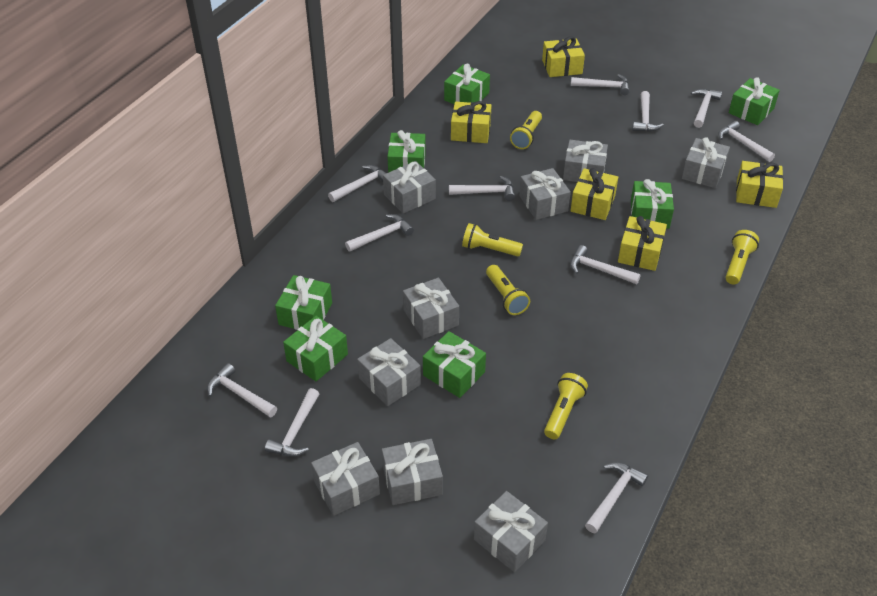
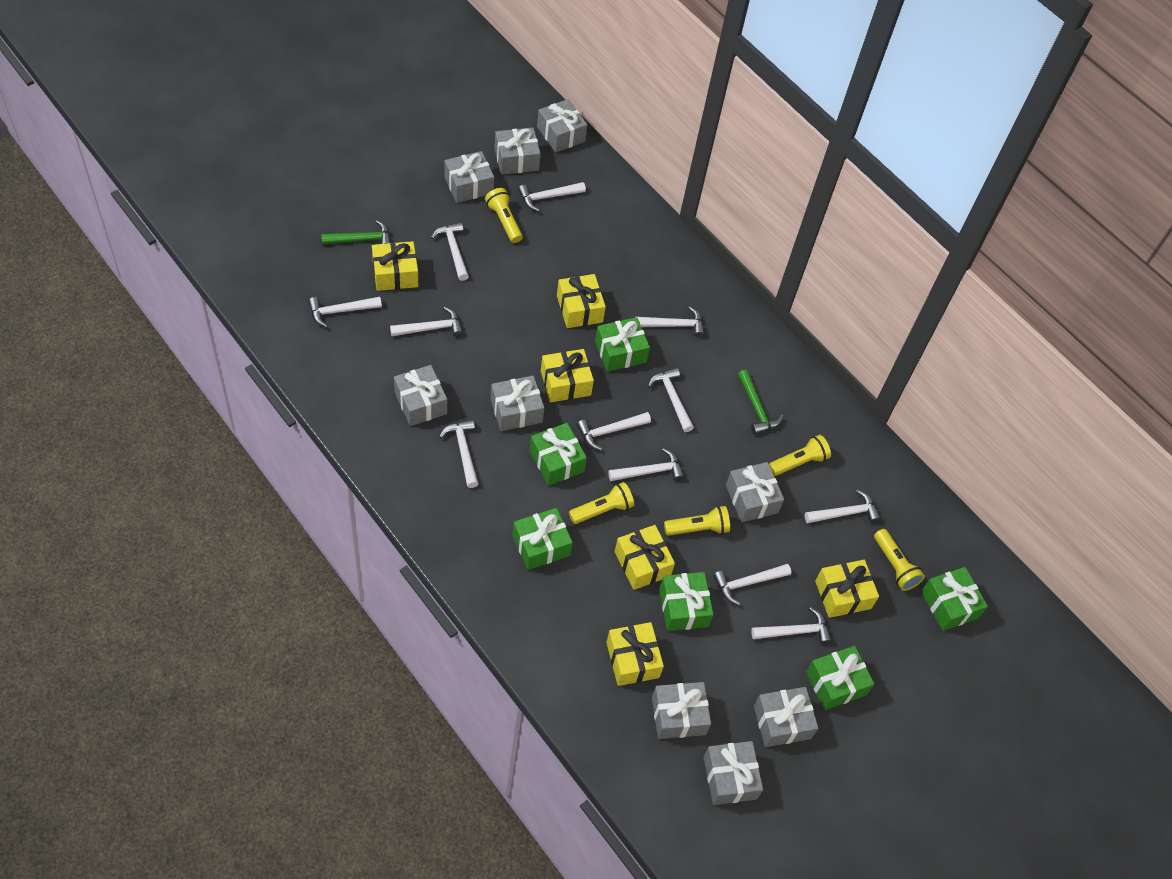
green gift: 7 -> 6
green hammer: 0 -> 2
white hammer: 11 -> 12
yellow gift: 5 -> 6

